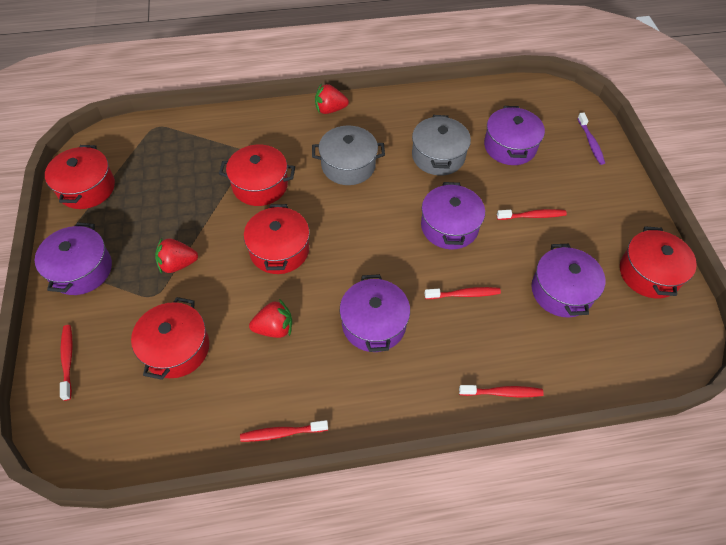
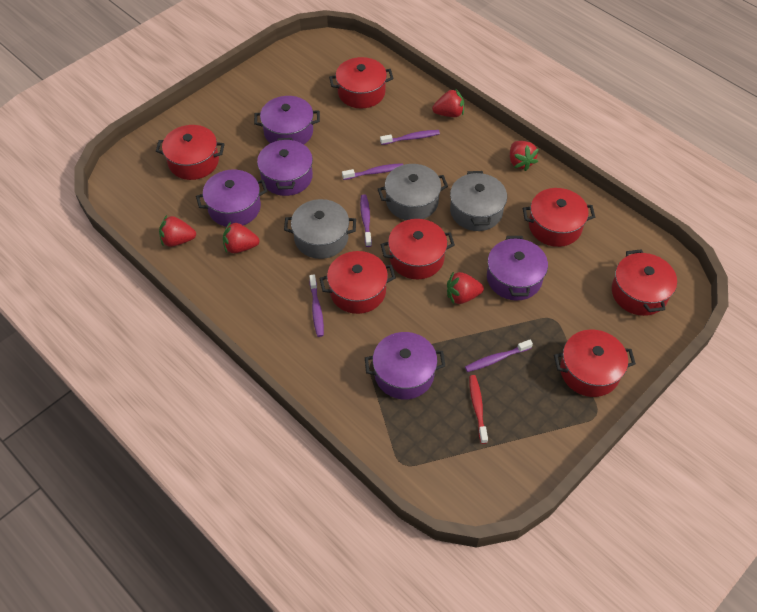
grey pot: 2 -> 3
purple toothbrush: 1 -> 5
red pot: 5 -> 7
red strawberry: 3 -> 5
red toothbrush: 5 -> 1

